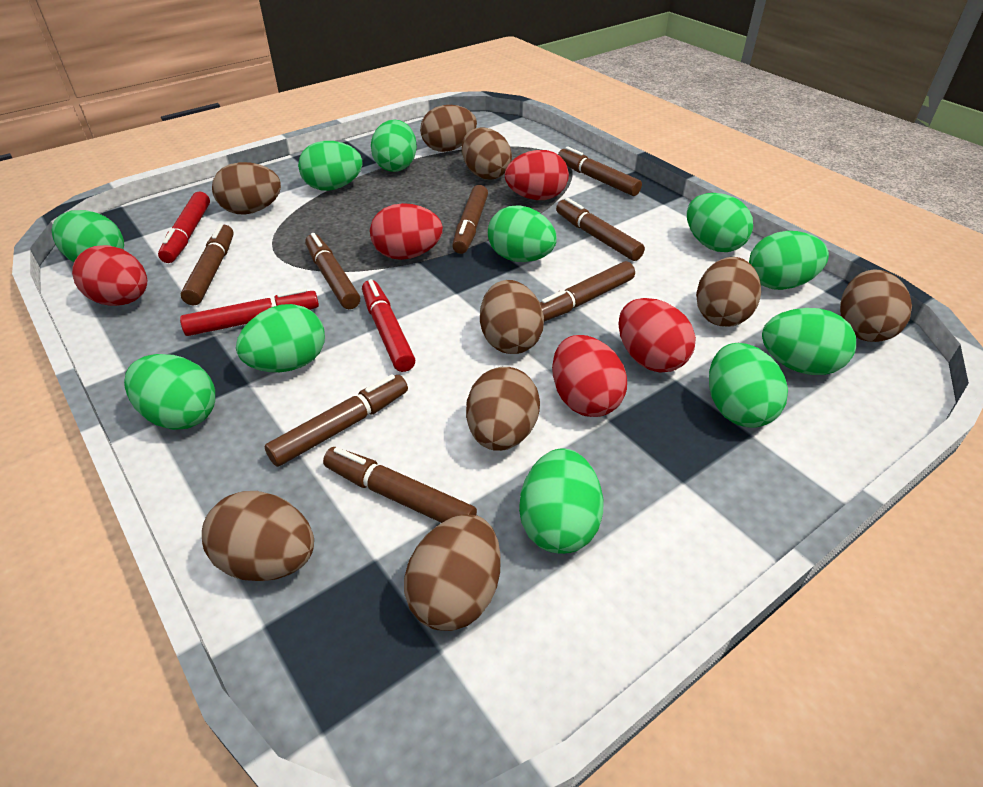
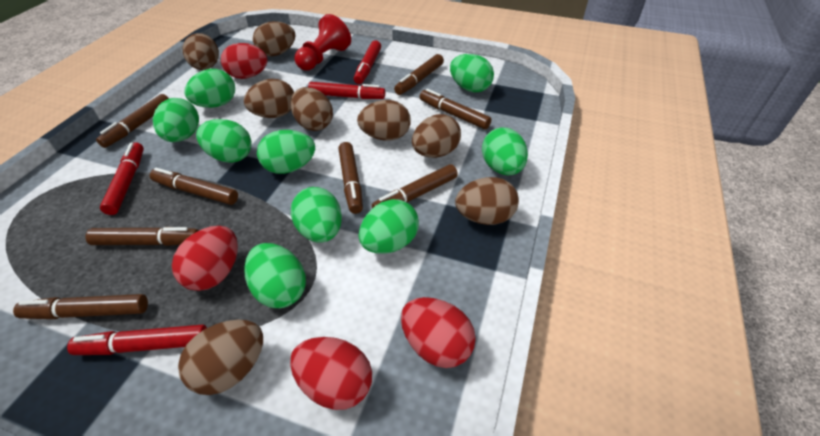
brown egg: 9 -> 8
green egg: 11 -> 9
red egg: 5 -> 4
red marker: 3 -> 4
red pawn: 0 -> 1

